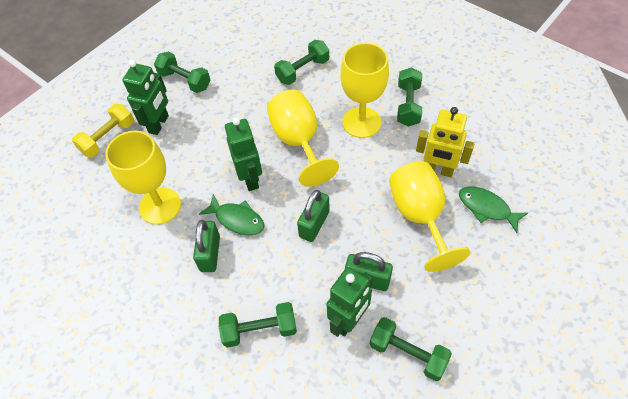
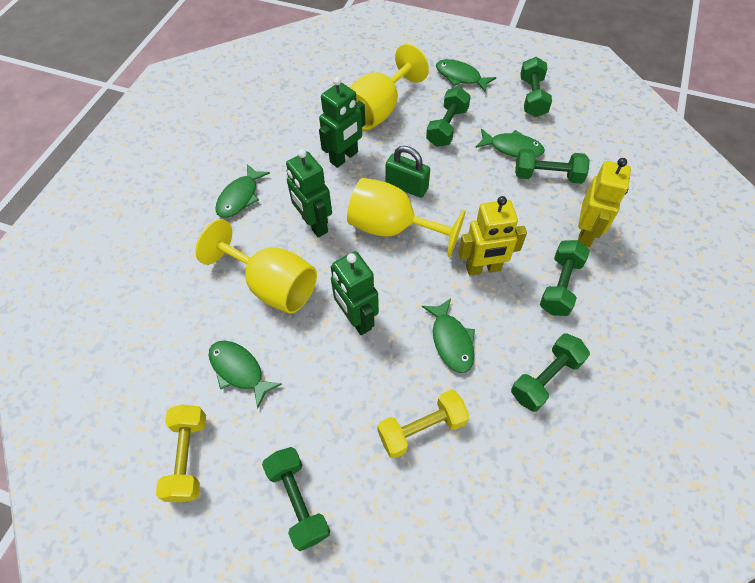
green dumbbell: 5 -> 6
green fish: 2 -> 5
green padlock: 3 -> 1
yellow dumbbell: 1 -> 2
yellow goblet: 4 -> 3
yellow robot: 1 -> 2

